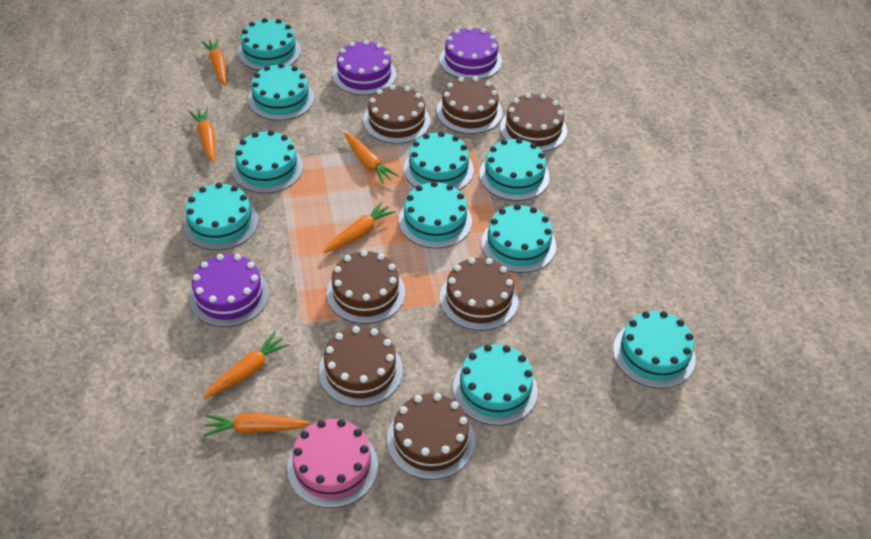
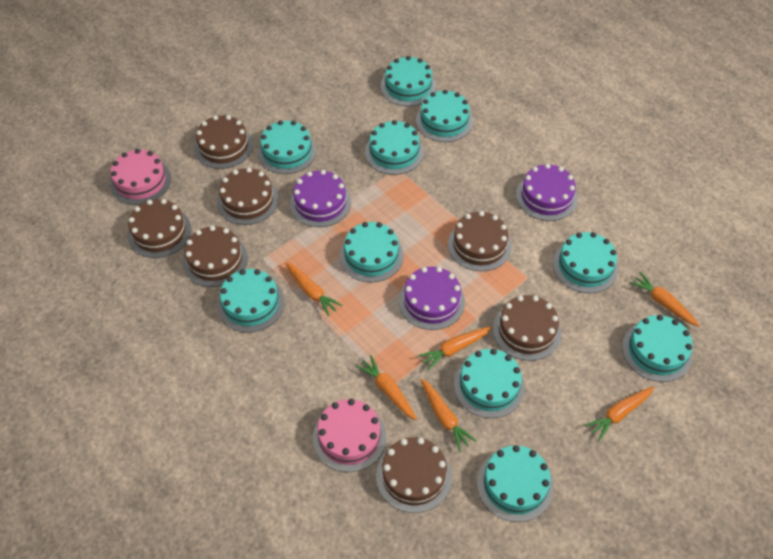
pink cake: 1 -> 2

